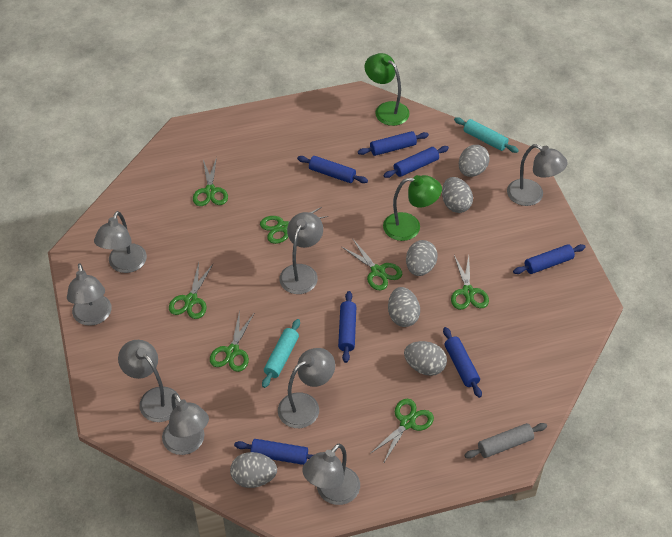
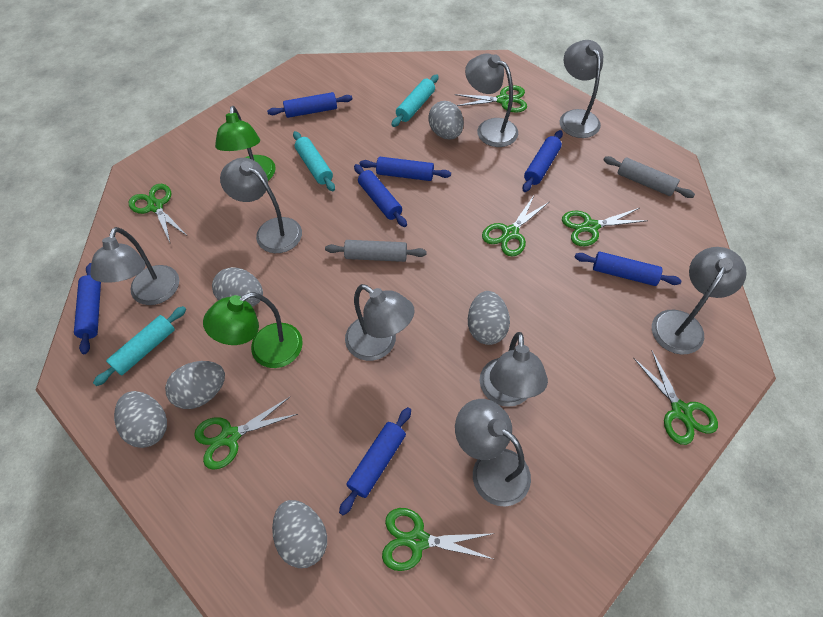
grey rolling pin: 1 -> 2
turquoise rolling pin: 2 -> 3

